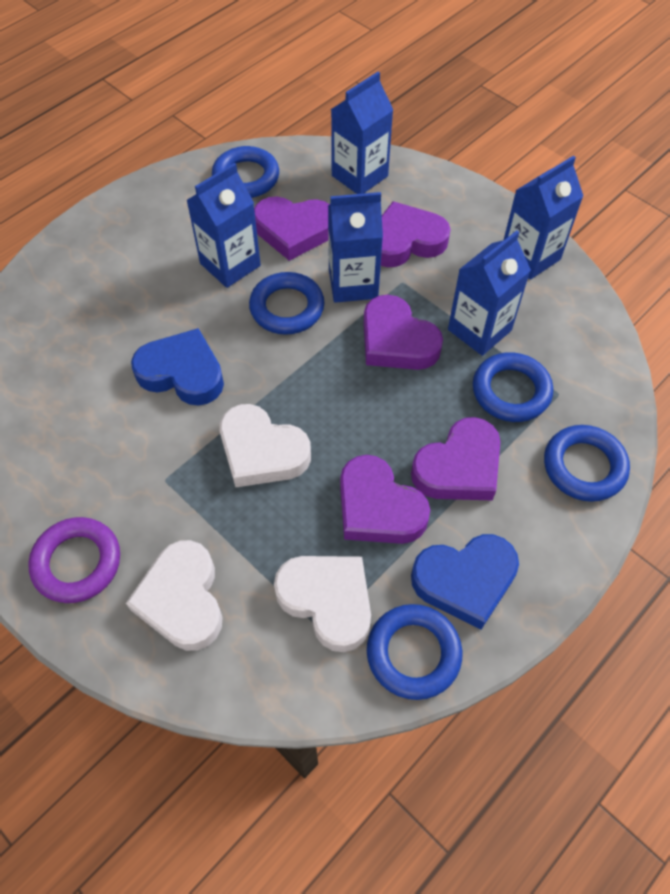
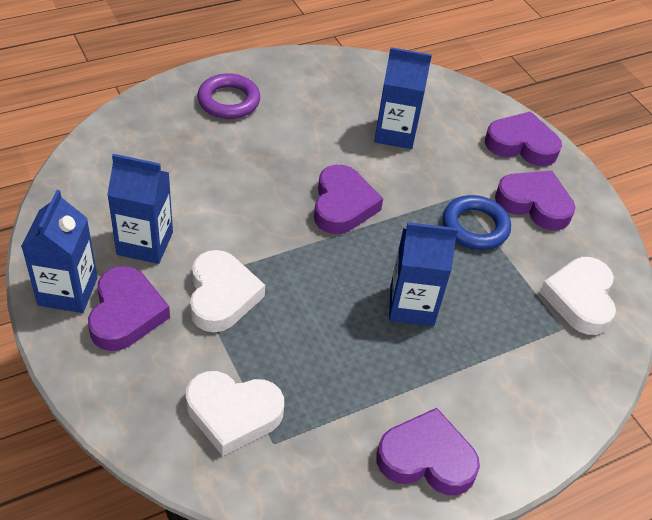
blue carton: 5 -> 4
blue heart: 2 -> 0
blue ring: 5 -> 1

